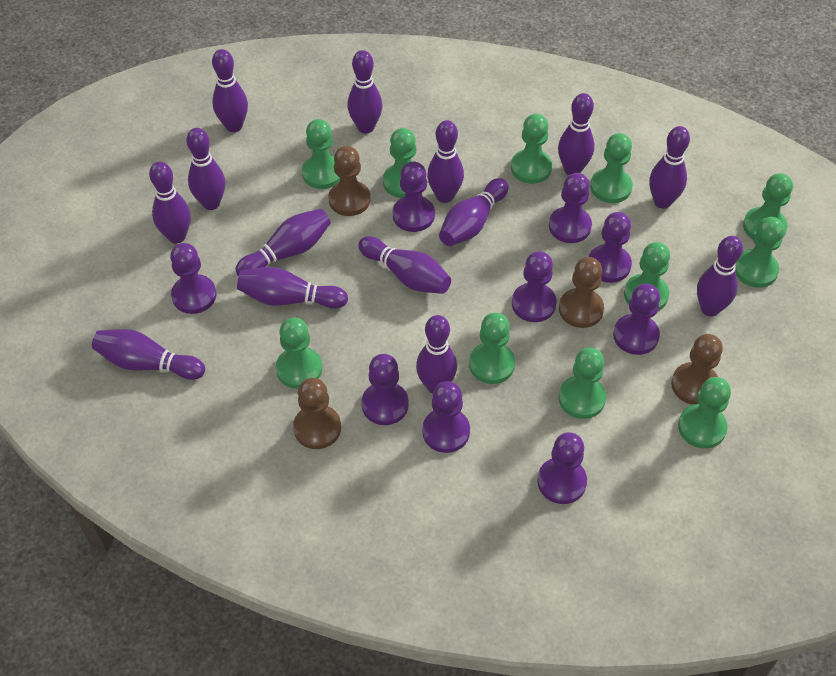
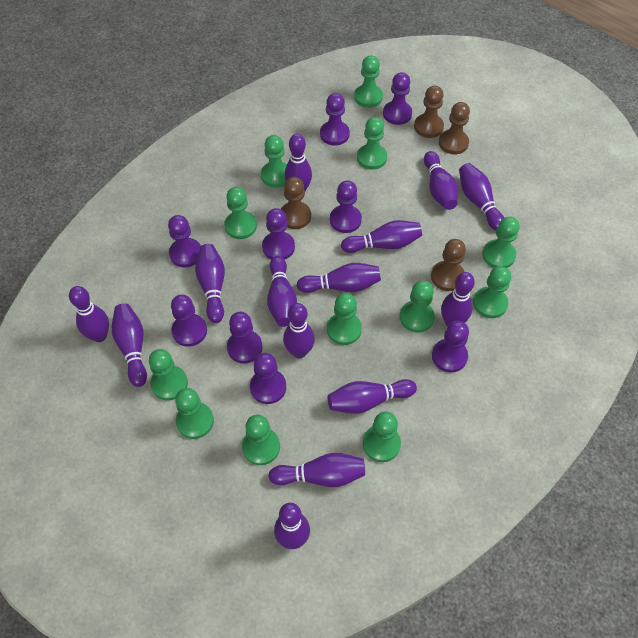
green pawn: 11 -> 12

